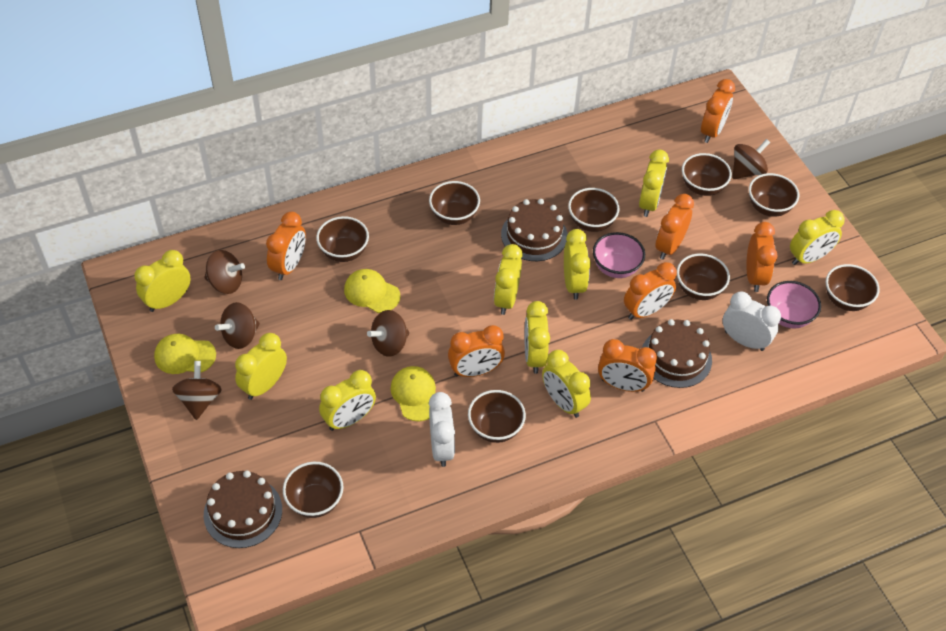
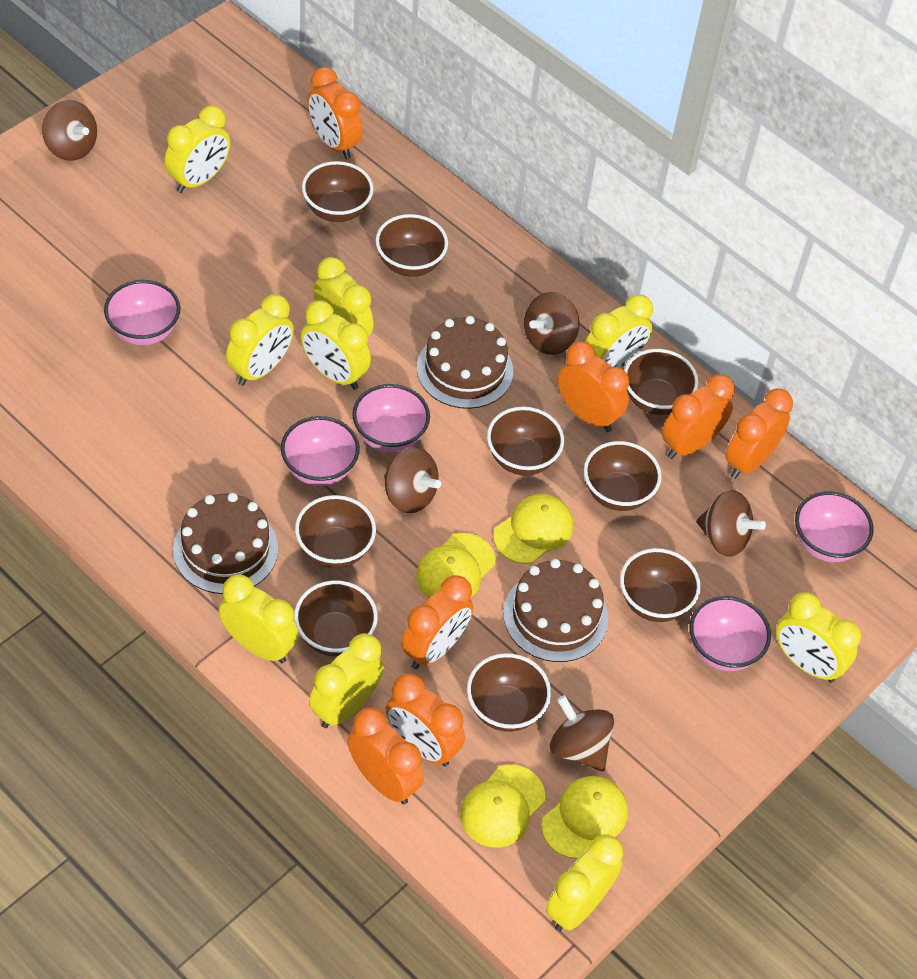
pink bowl: 2 -> 5
white clock: 2 -> 0
yellow cap: 3 -> 4

